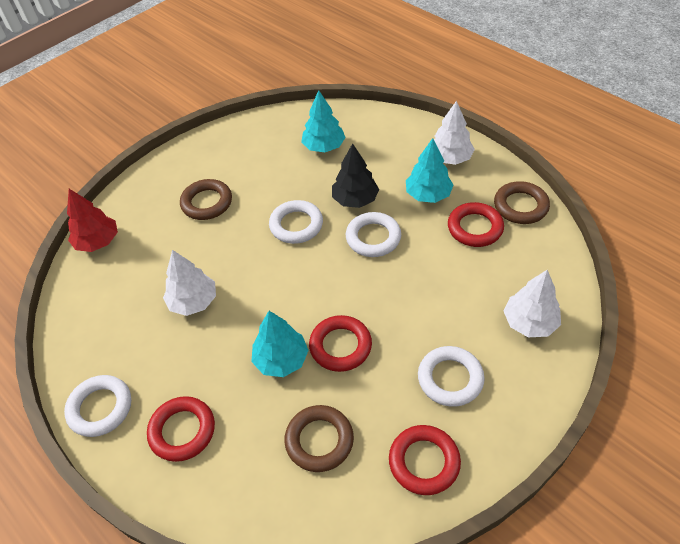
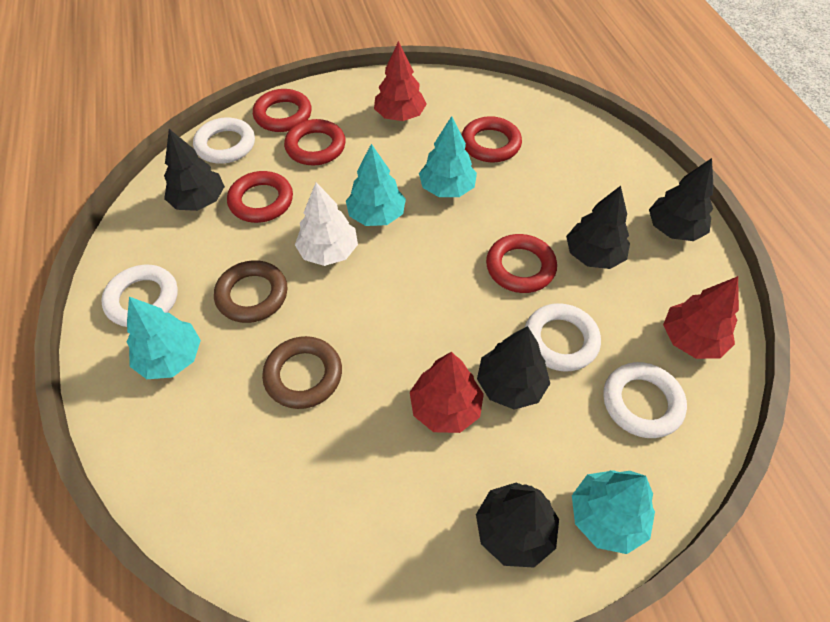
black tree: 1 -> 5
brown ring: 3 -> 2
red ring: 4 -> 5
red tree: 1 -> 3
turquoise tree: 3 -> 4
white tree: 3 -> 1

